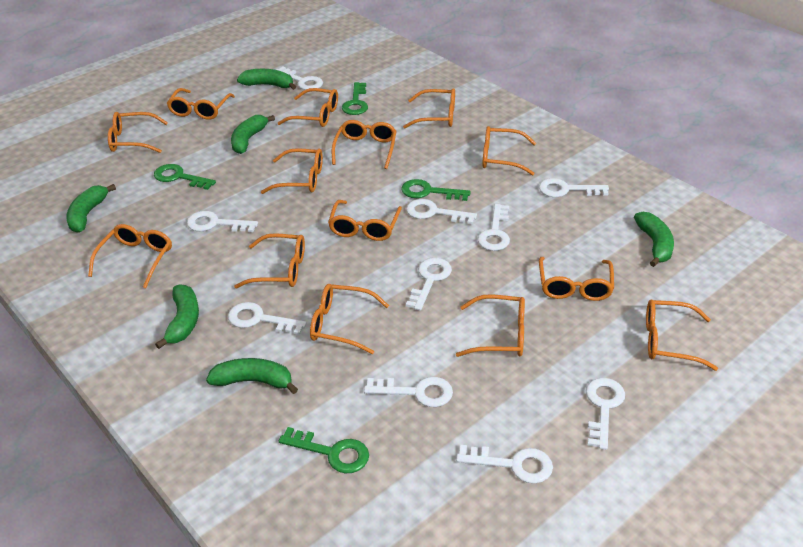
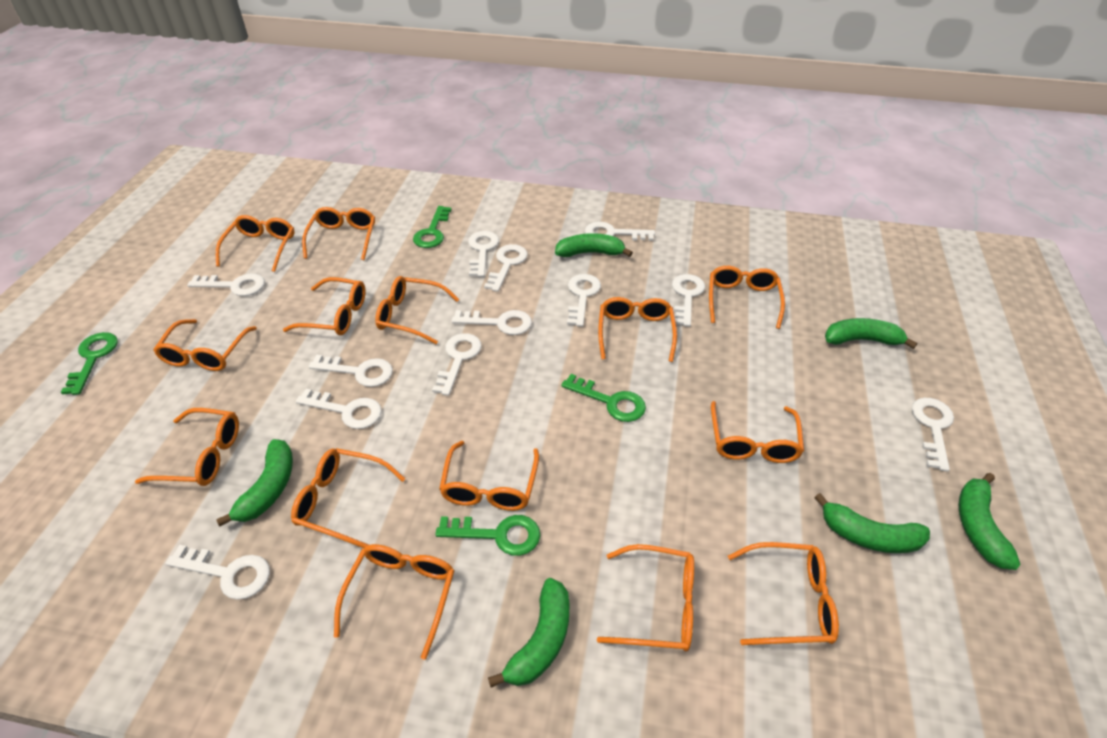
white key: 10 -> 12

